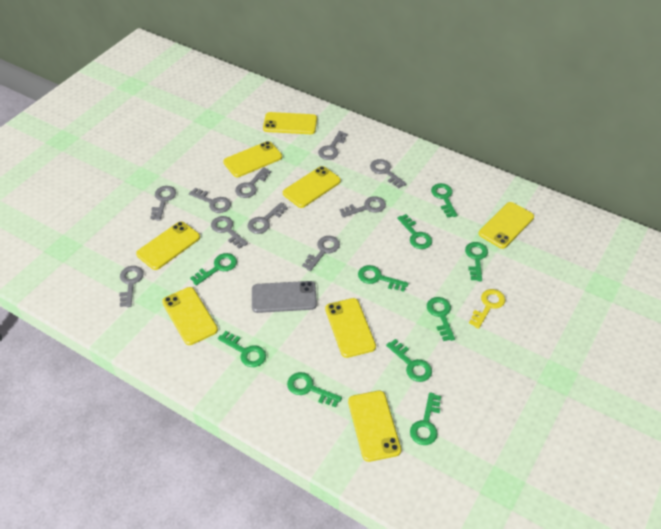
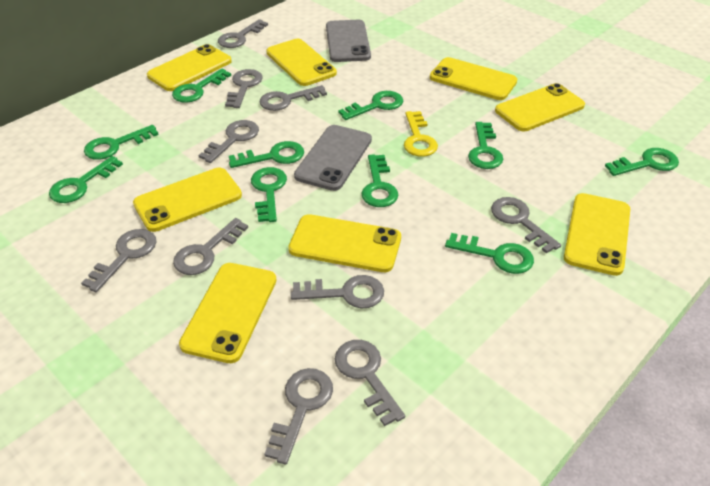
grey phone: 1 -> 2

